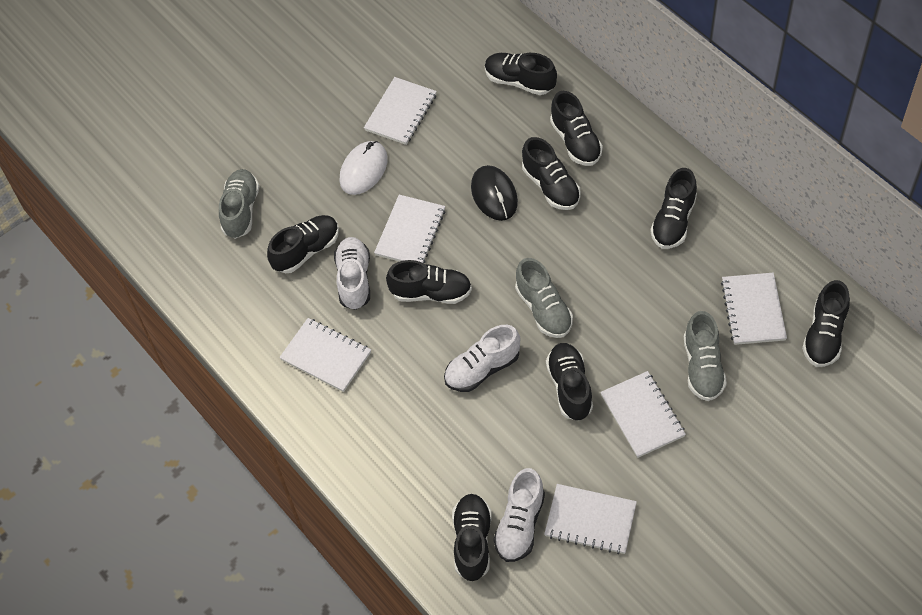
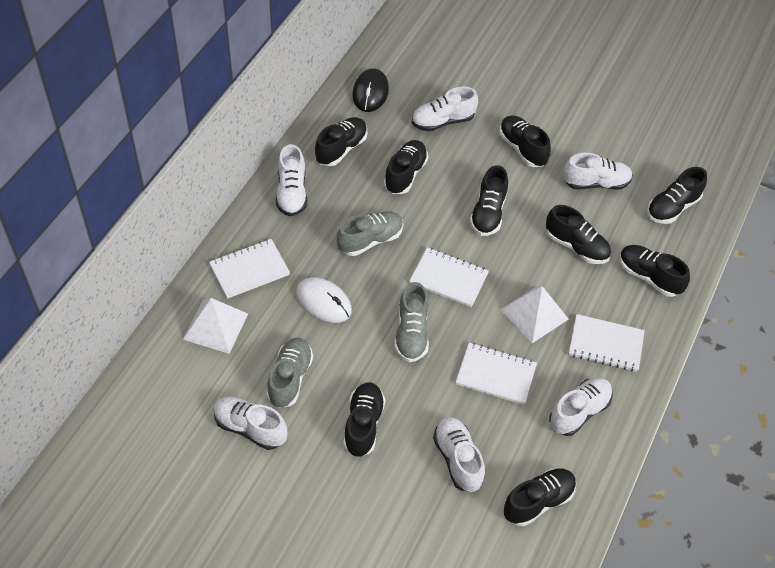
white notebook: 6 -> 4
white pyramid: 0 -> 2
white shoe: 3 -> 6

